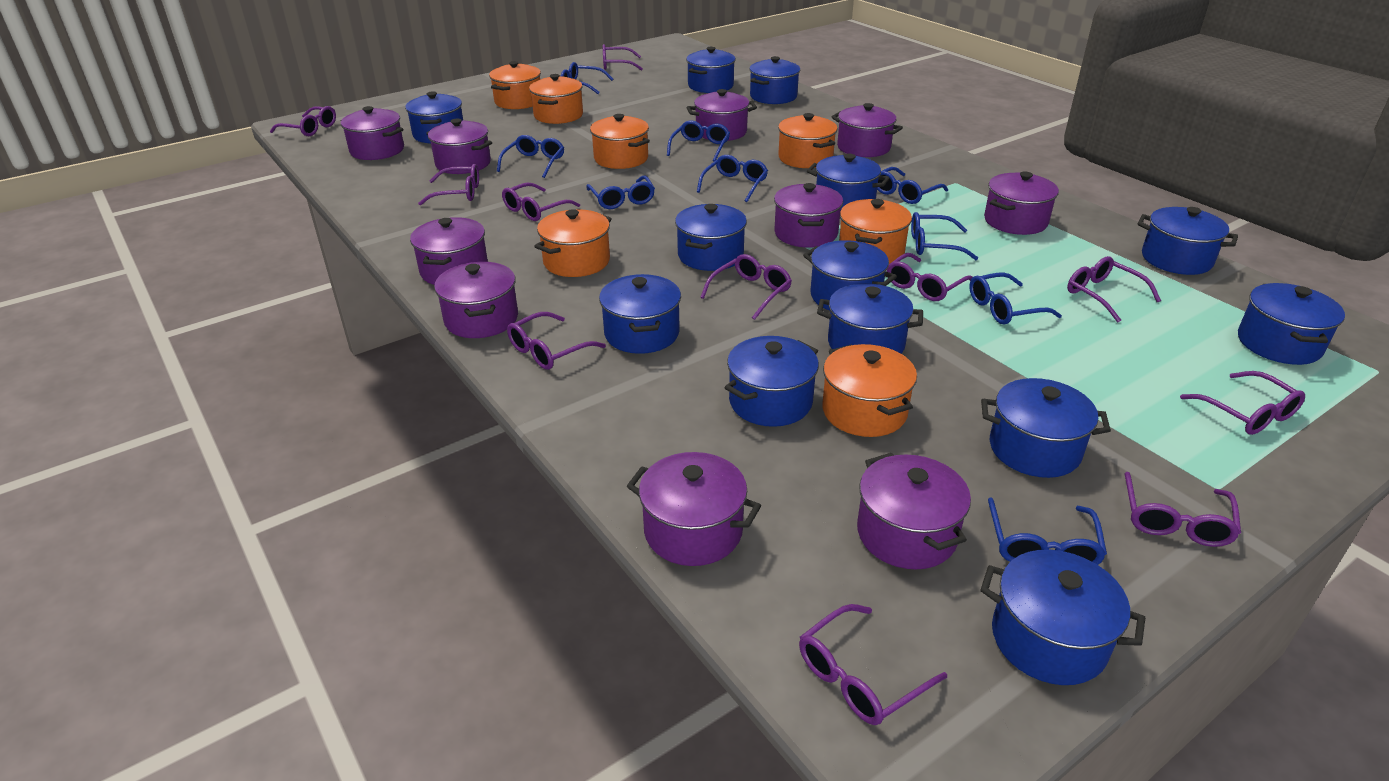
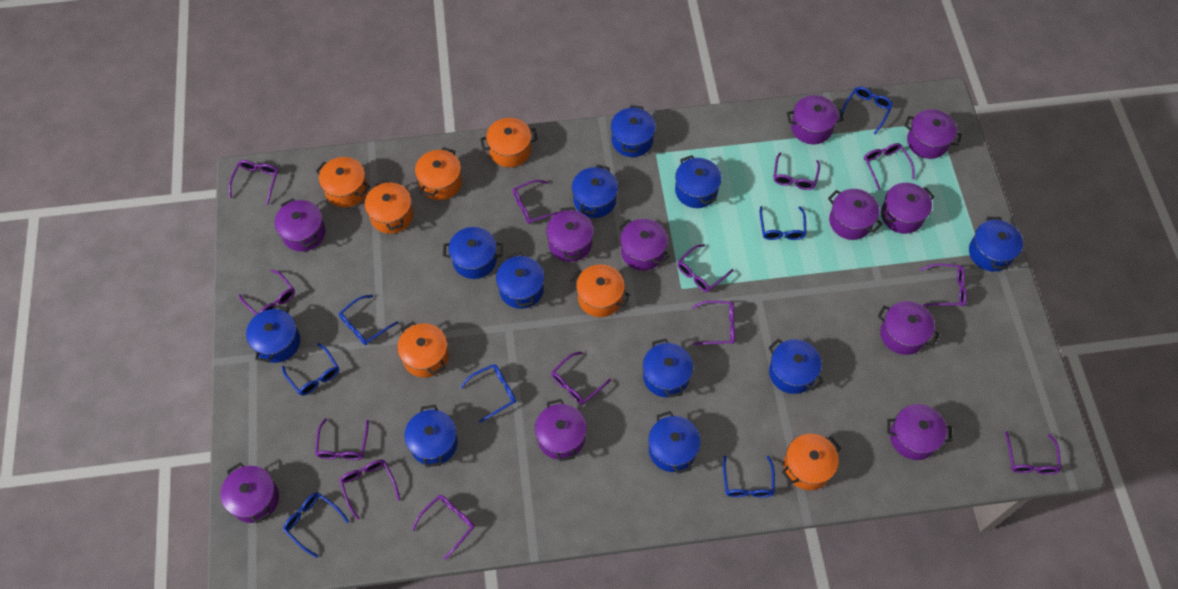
blue glasses: 9 -> 7
blue pot: 13 -> 11
purple glasses: 11 -> 13
purple pot: 10 -> 11

